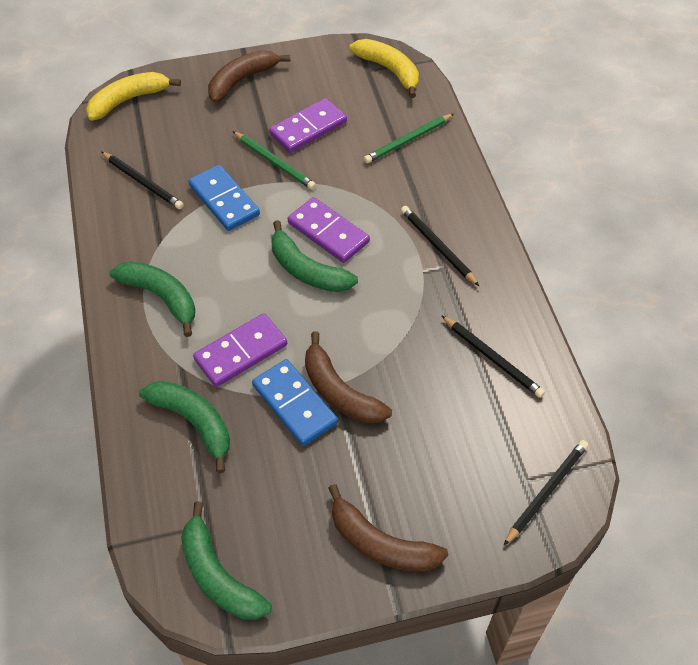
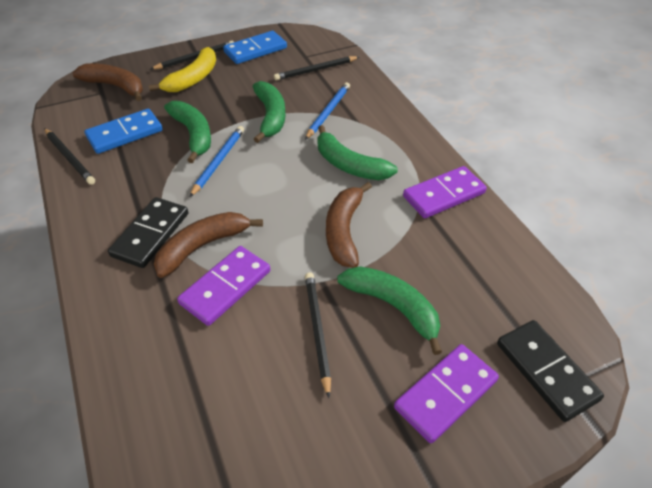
black domino: 0 -> 2
blue pencil: 0 -> 2
green pencil: 2 -> 0
yellow banana: 2 -> 1

